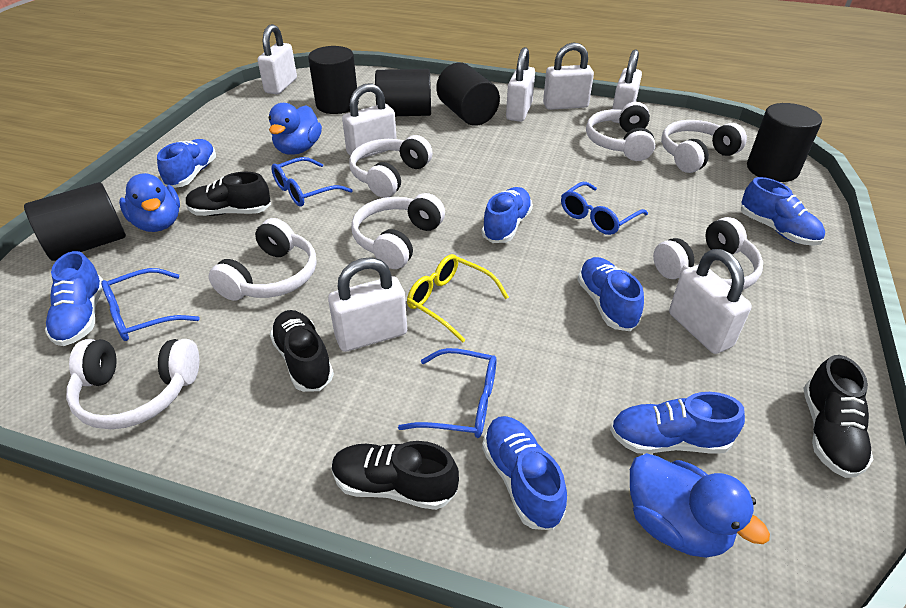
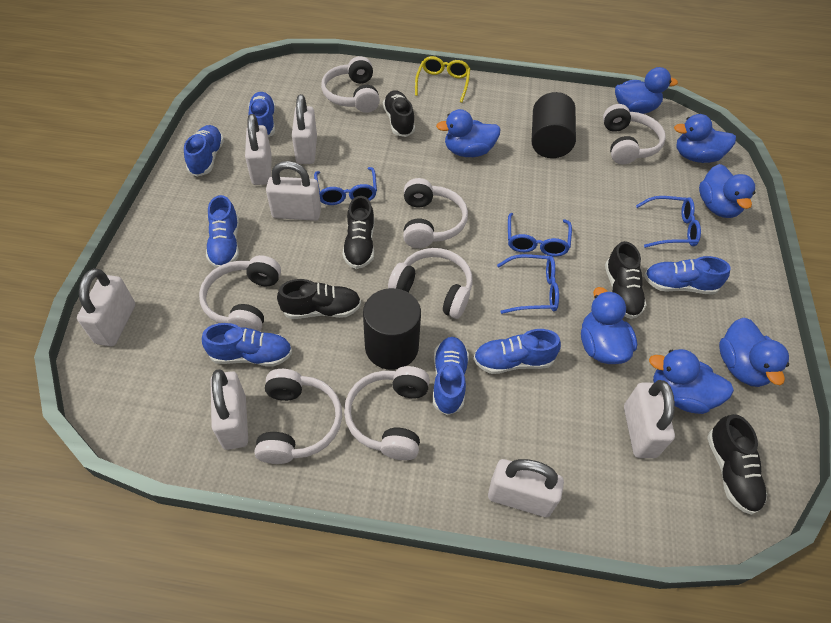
black cylinder: 5 -> 2
black shoe: 4 -> 5
blue duck: 3 -> 7

